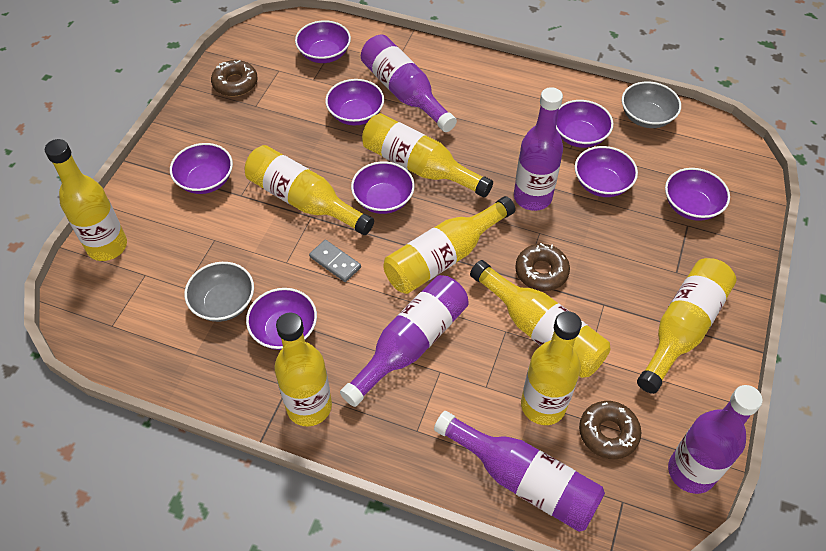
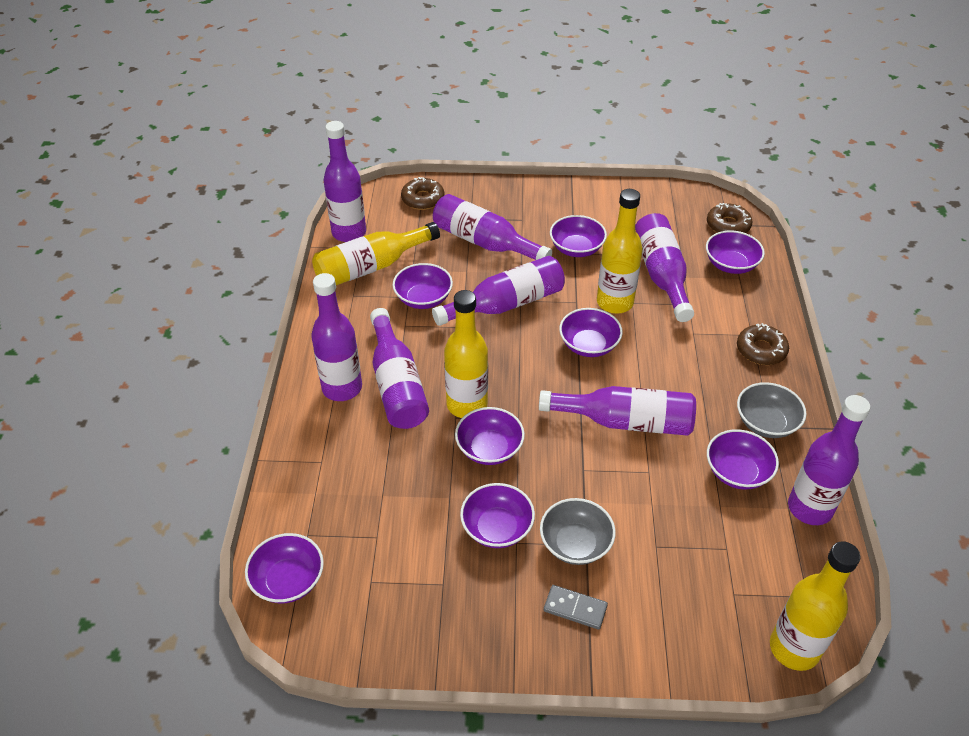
purple bottle: 5 -> 8
yellow bottle: 8 -> 4

